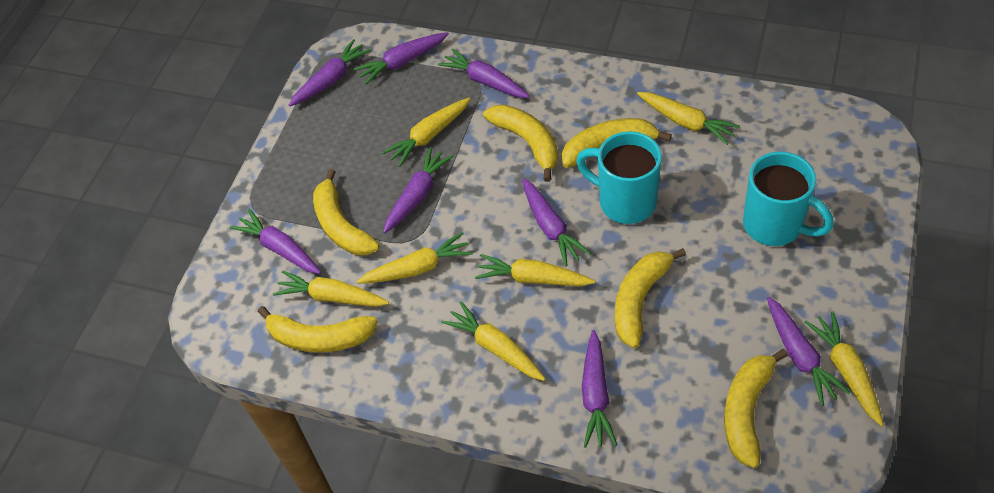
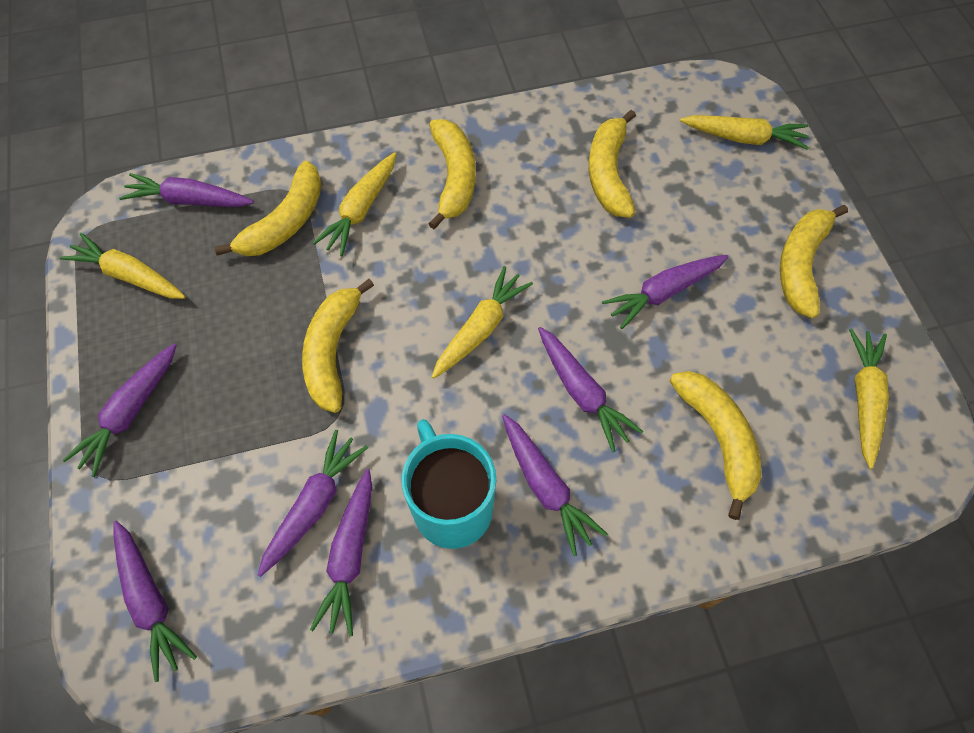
turquoise mug: 2 -> 1
yellow carrot: 7 -> 5

